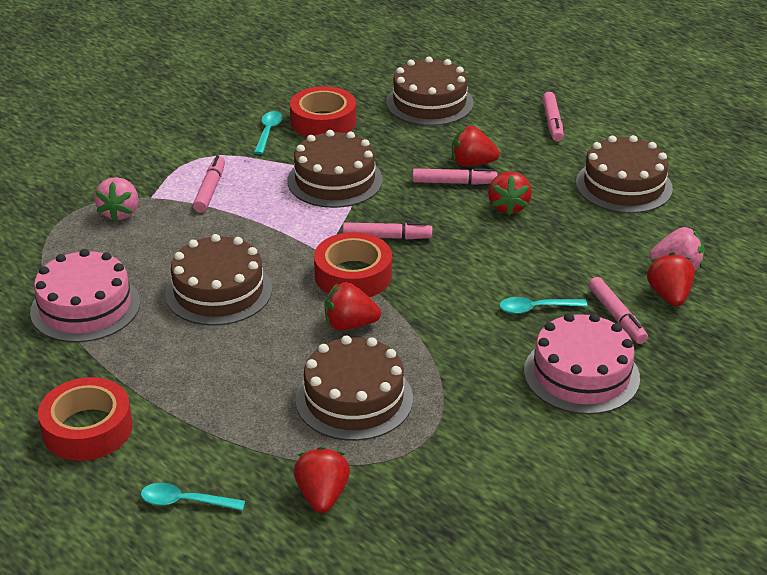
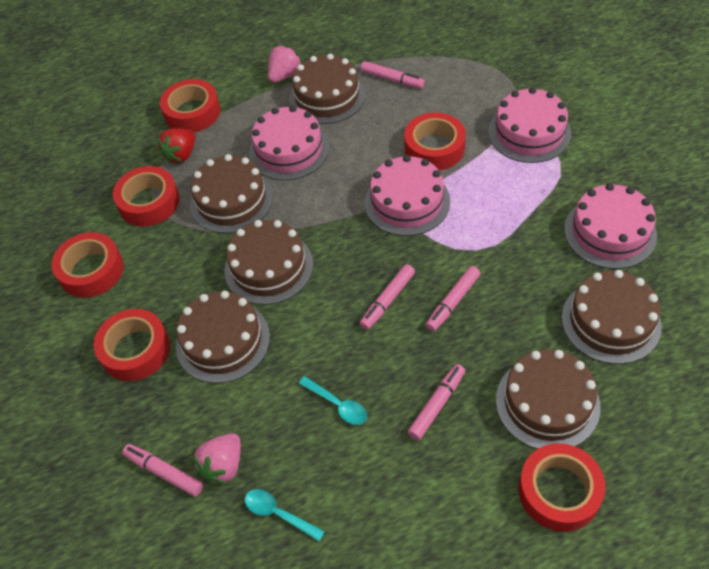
brown cake: 5 -> 6
pink cake: 2 -> 4
red strawberry: 5 -> 1
red tape: 3 -> 6
turquoise spoon: 3 -> 2

